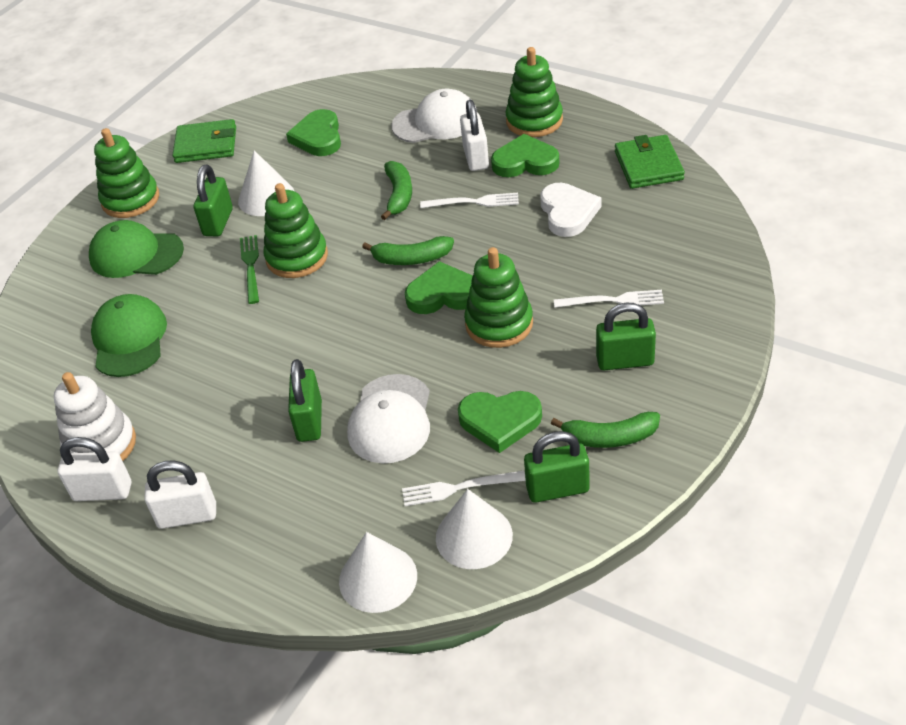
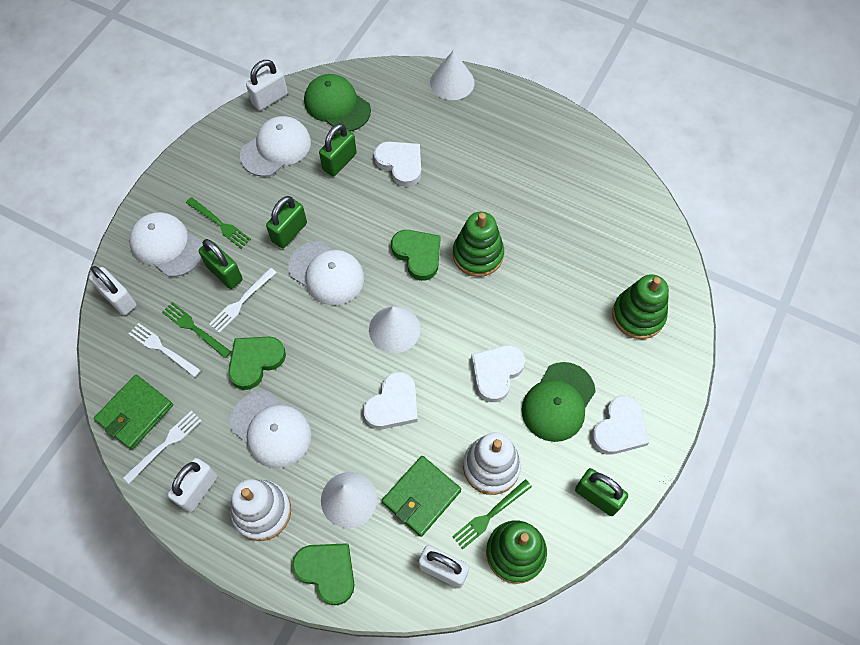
green banana: 3 -> 0
green fork: 1 -> 3
green heart: 4 -> 3
green stacking toy: 4 -> 3
white cap: 2 -> 4
white heart: 1 -> 4
white padlock: 3 -> 4
white stacking toy: 1 -> 2

